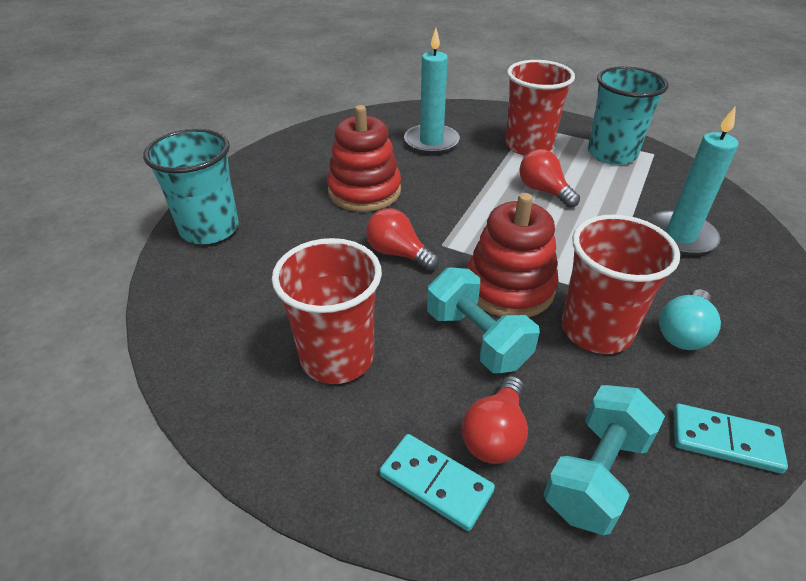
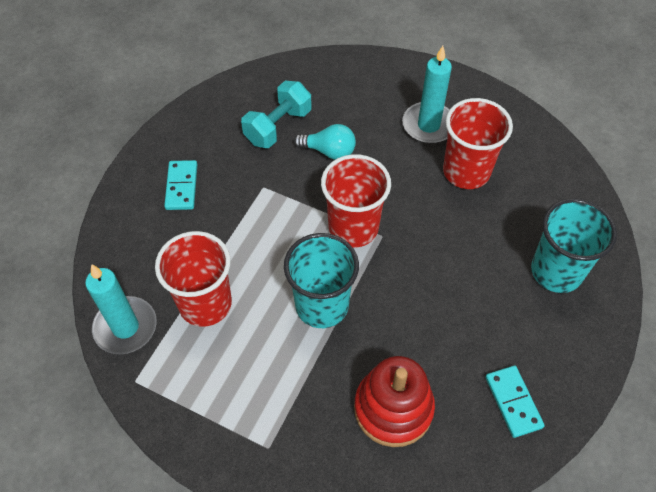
red light bulb: 3 -> 0
red stacking toy: 2 -> 1
turquoise dumbbell: 2 -> 1

